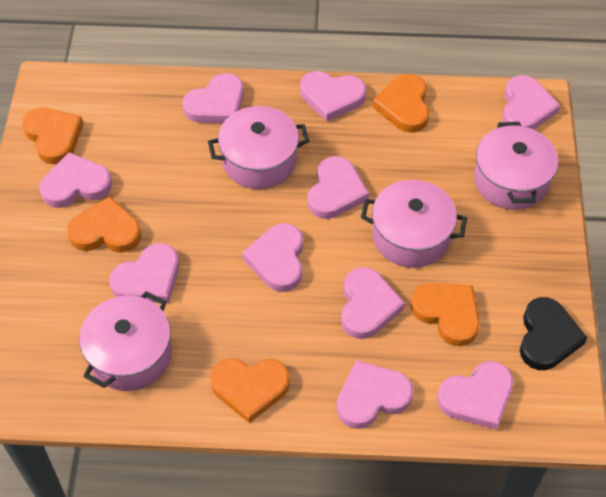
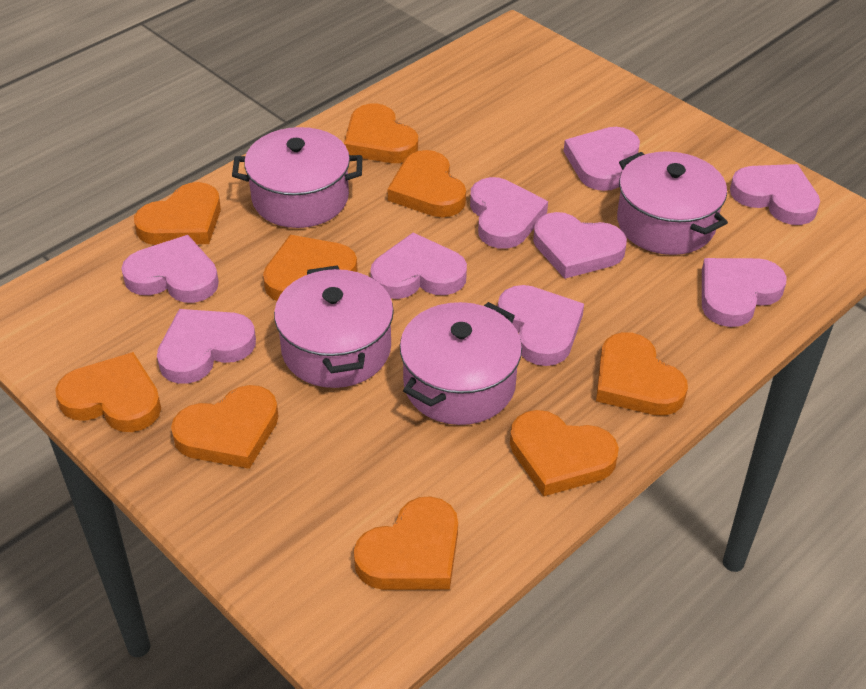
black heart: 1 -> 0
orange heart: 5 -> 9
pink heart: 10 -> 9

